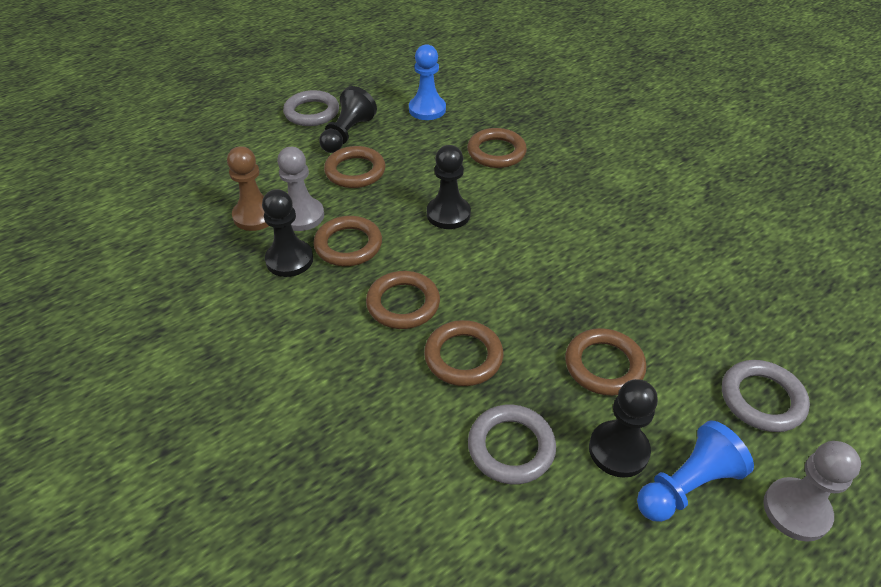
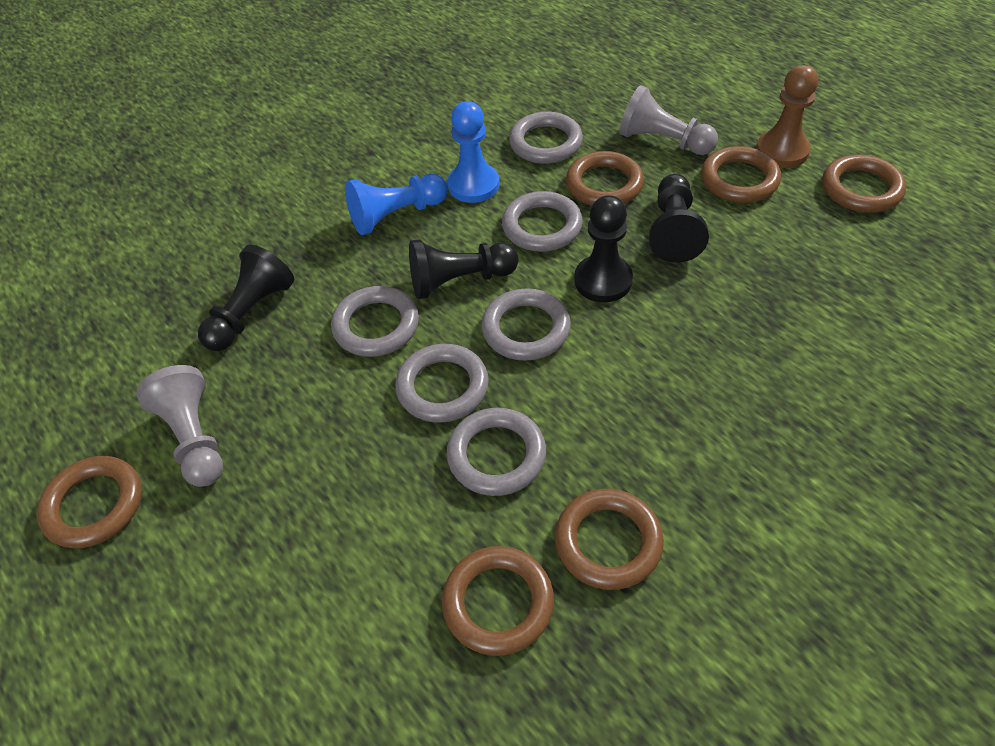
grey ring: 3 -> 6

